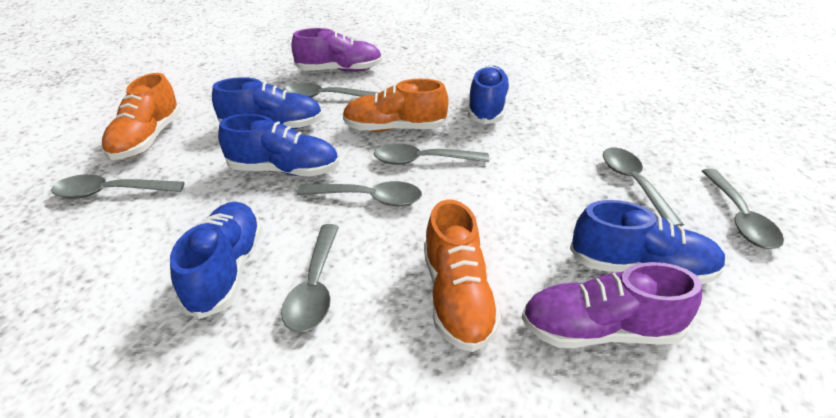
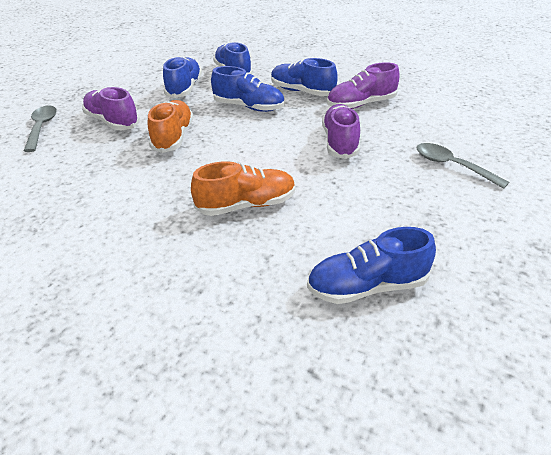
grey spoon: 7 -> 2
orange shoe: 3 -> 2
purple shoe: 2 -> 3

